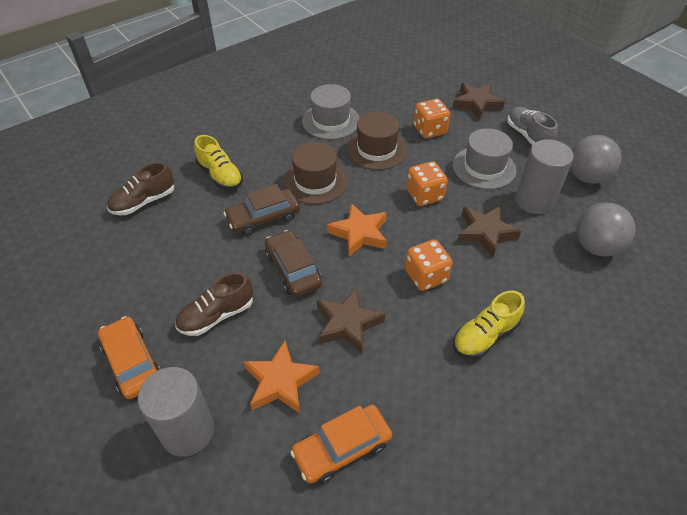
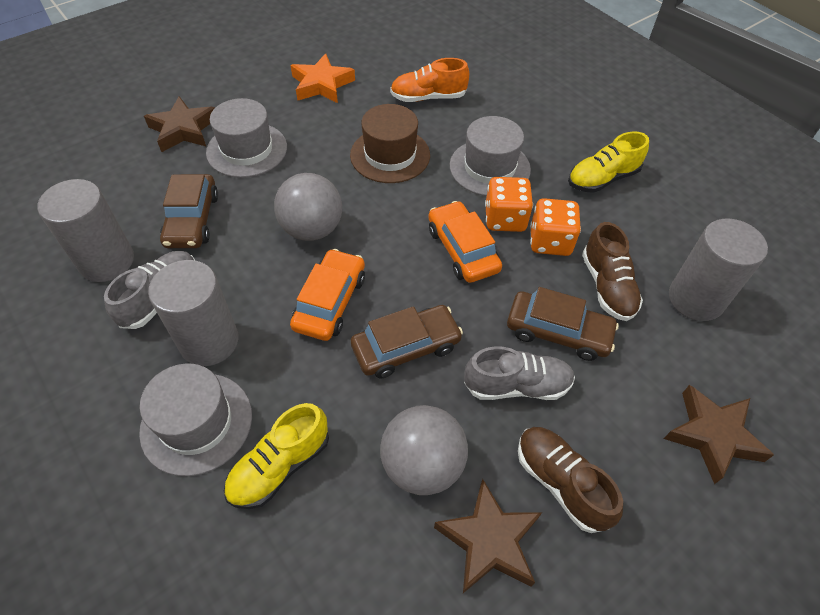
brown car: 2 -> 3
brown hat: 2 -> 1
grey cylinder: 2 -> 3
grey hat: 2 -> 3
grey shoe: 1 -> 2
orange dice: 3 -> 2
orange shoe: 0 -> 1
orange star: 2 -> 1

